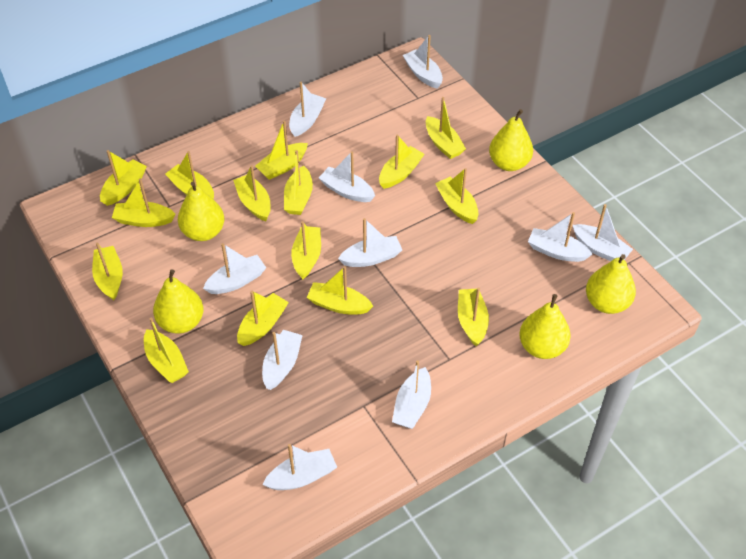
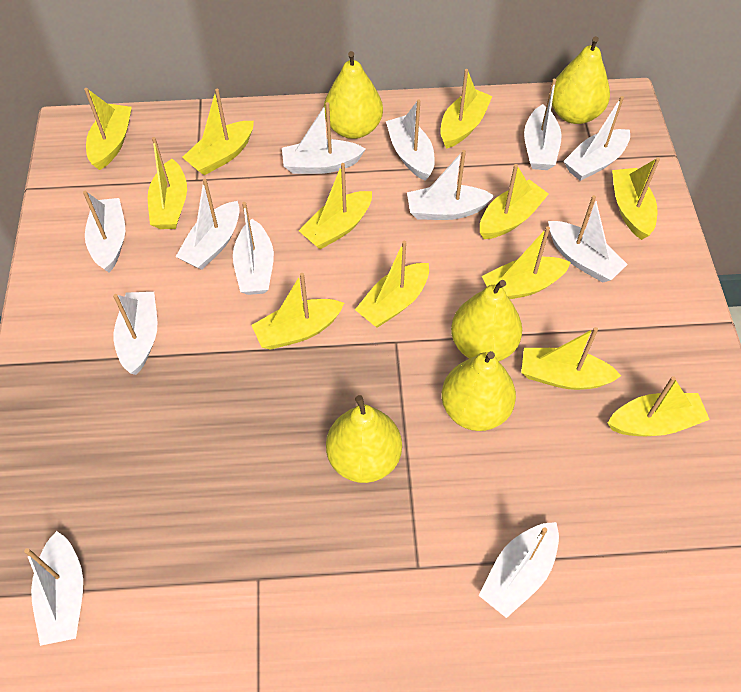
white boat: 10 -> 12
yellow boat: 15 -> 12

